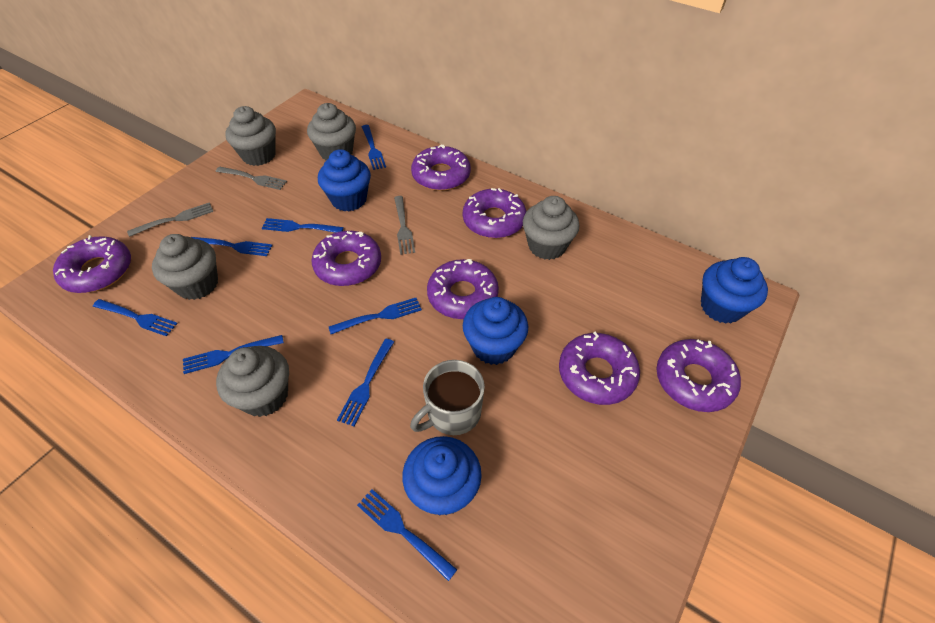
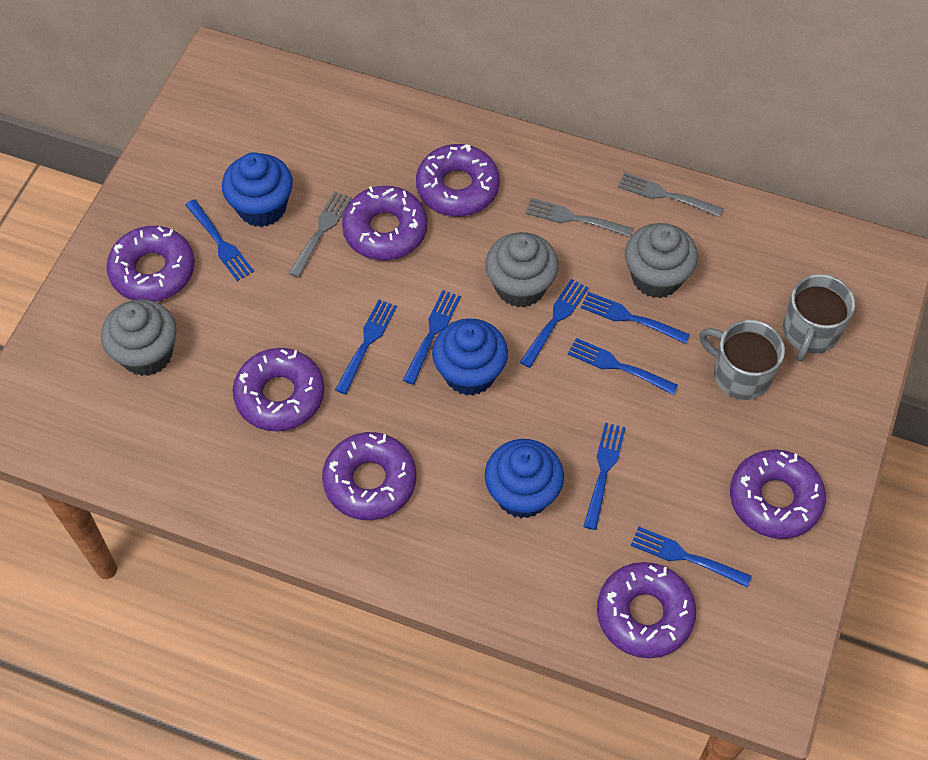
blue cupcake: 4 -> 3
grey cupcake: 5 -> 3
grey mug: 1 -> 2

